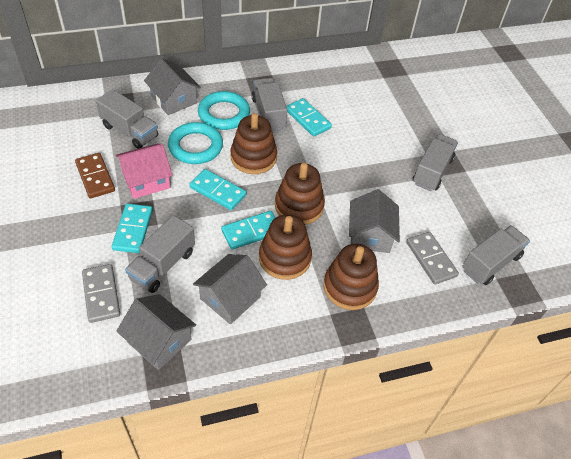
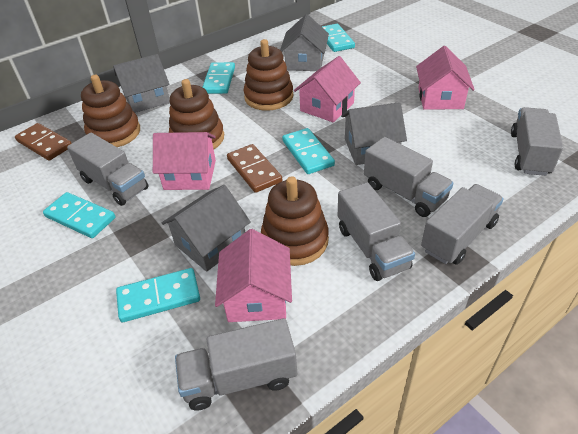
brown domino: 1 -> 2
grey domino: 2 -> 0
grey truck: 5 -> 6
pink house: 1 -> 4
turquoise domino: 4 -> 5
turquoise ring: 2 -> 0

